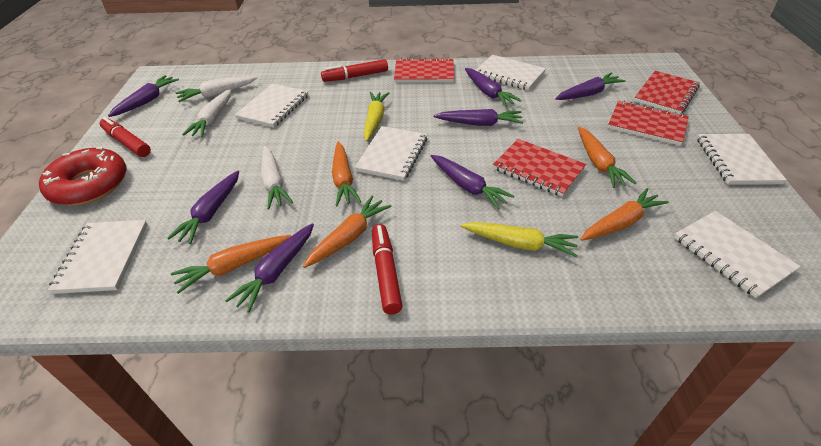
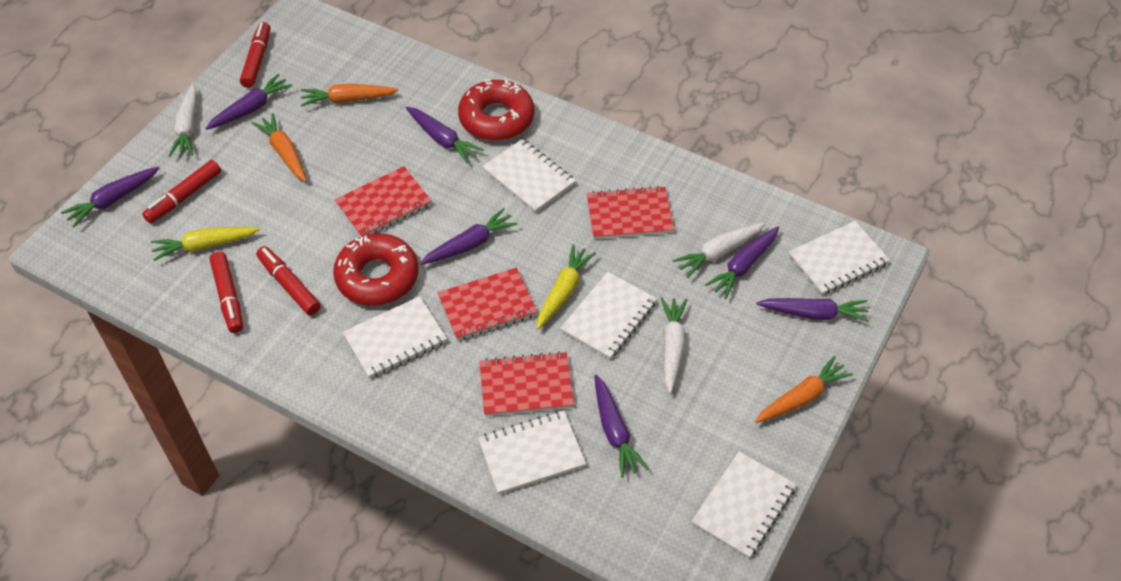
orange carrot: 5 -> 3
red donut: 1 -> 2
red marker: 3 -> 4

